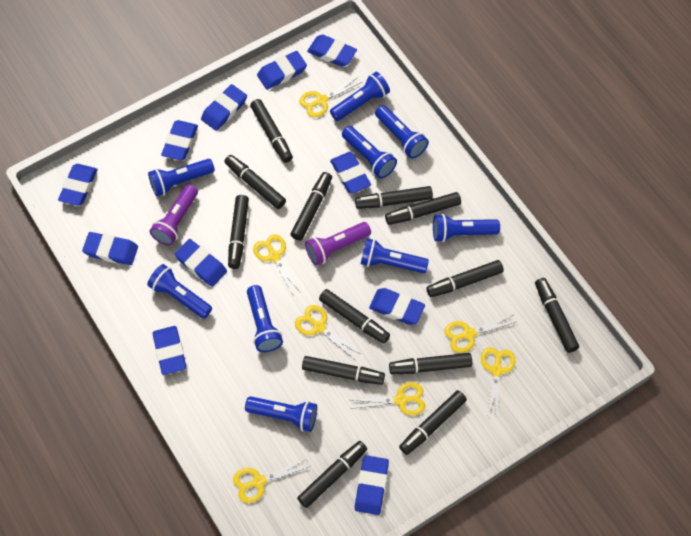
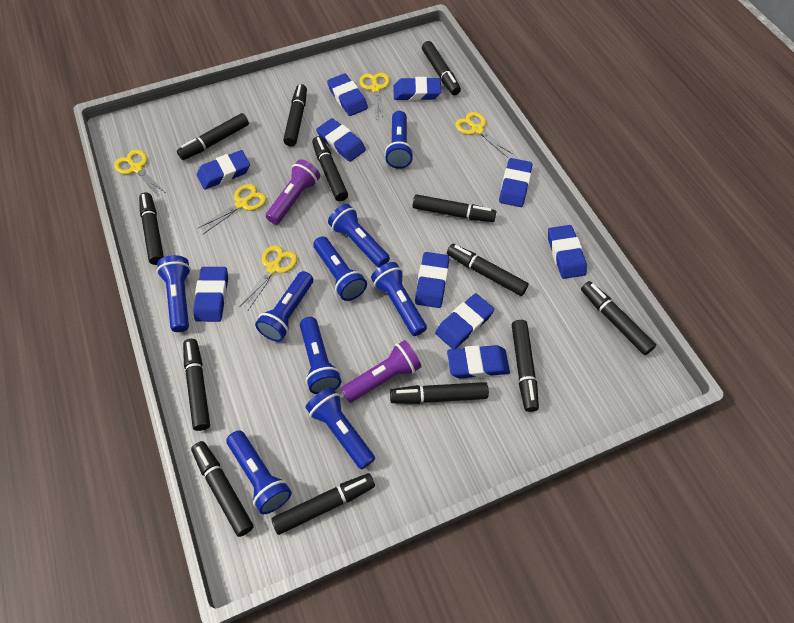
blue eraser: 11 -> 10
yellow scissors: 7 -> 5

